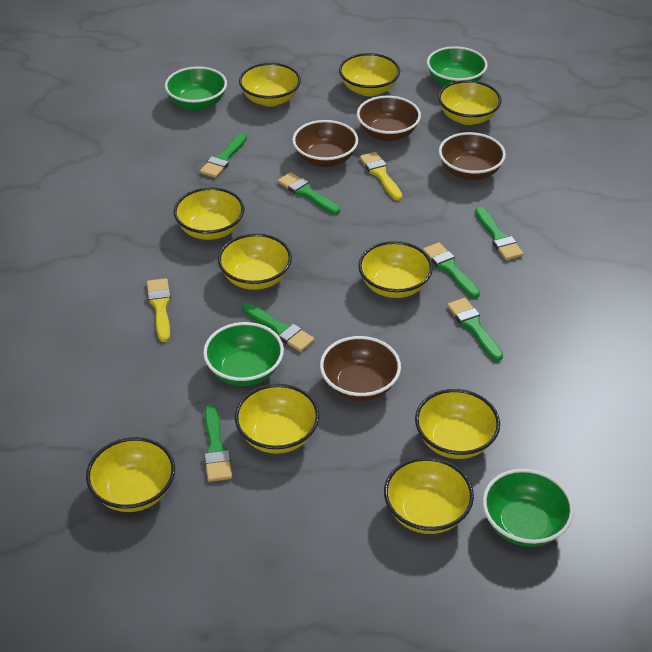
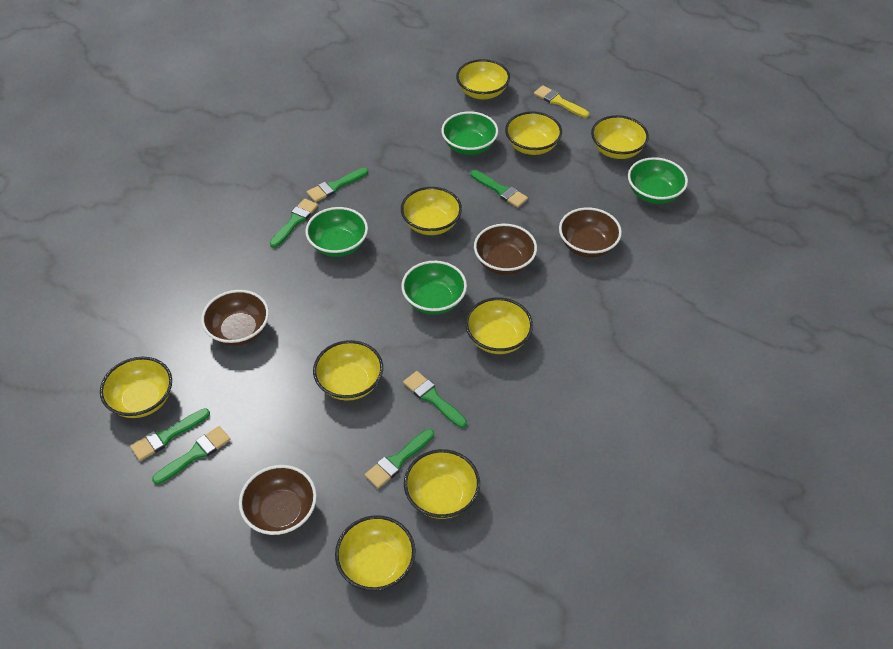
yellow bowl: 10 -> 9
yellow brush: 2 -> 1

